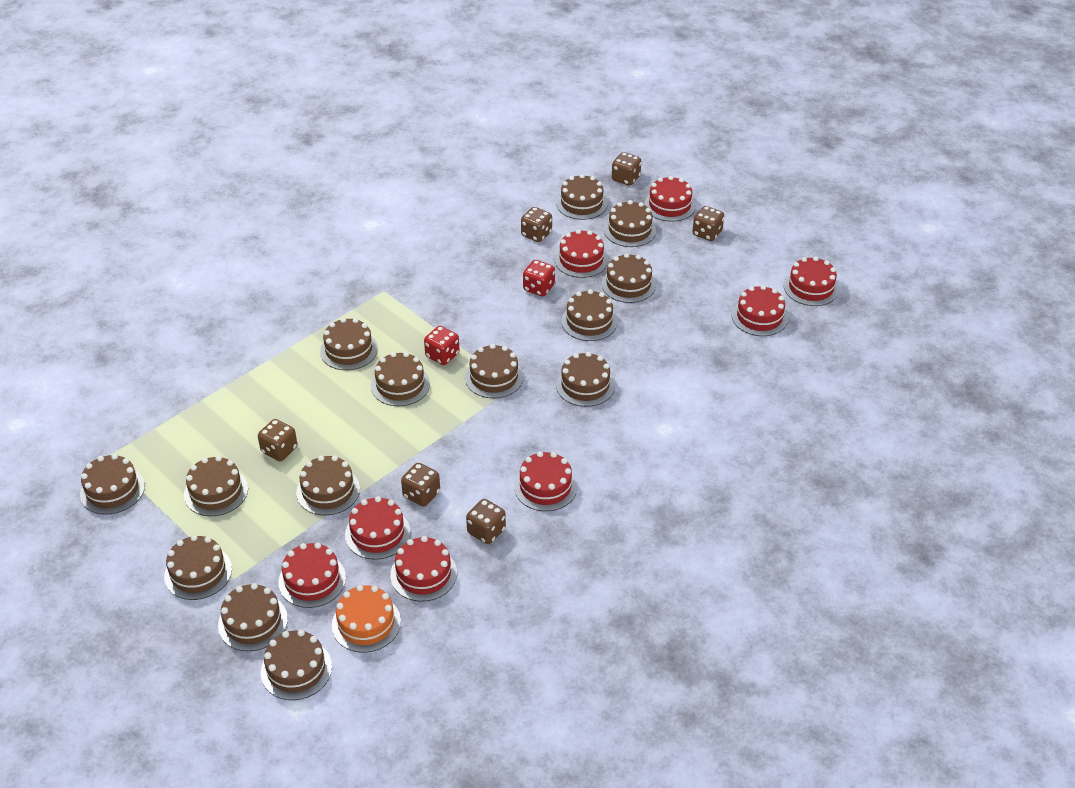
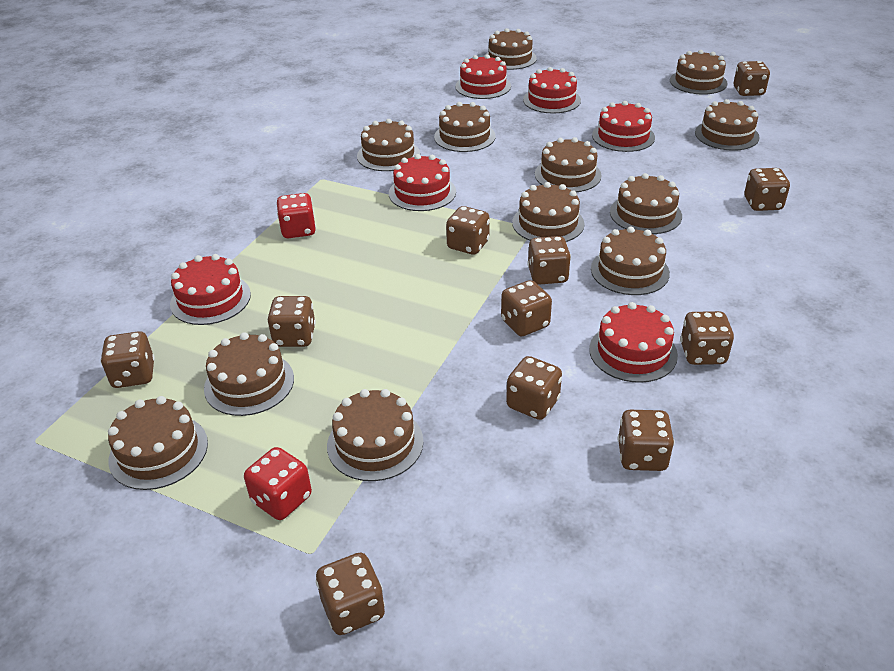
brown cake: 14 -> 12
brown dice: 6 -> 11
orange cake: 1 -> 0
red cake: 8 -> 6

